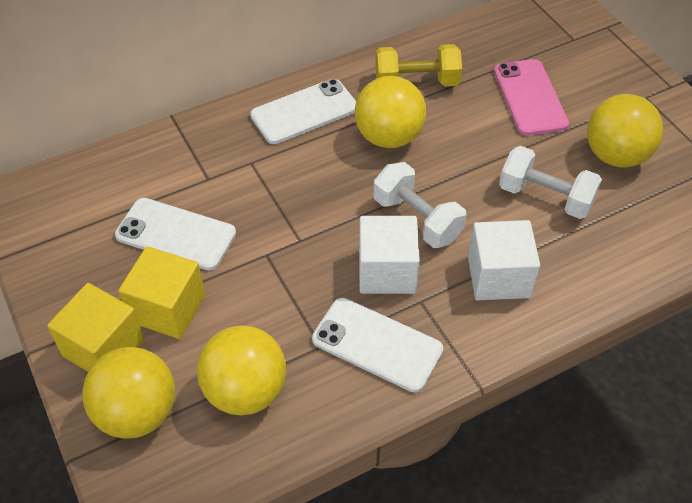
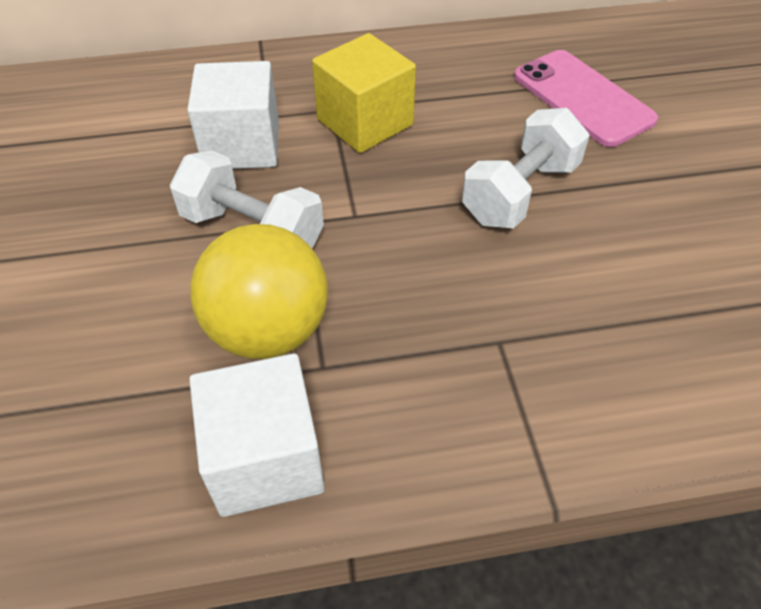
white phone: 3 -> 0
yellow ball: 4 -> 1
yellow cube: 2 -> 1
yellow dumbbell: 1 -> 0

